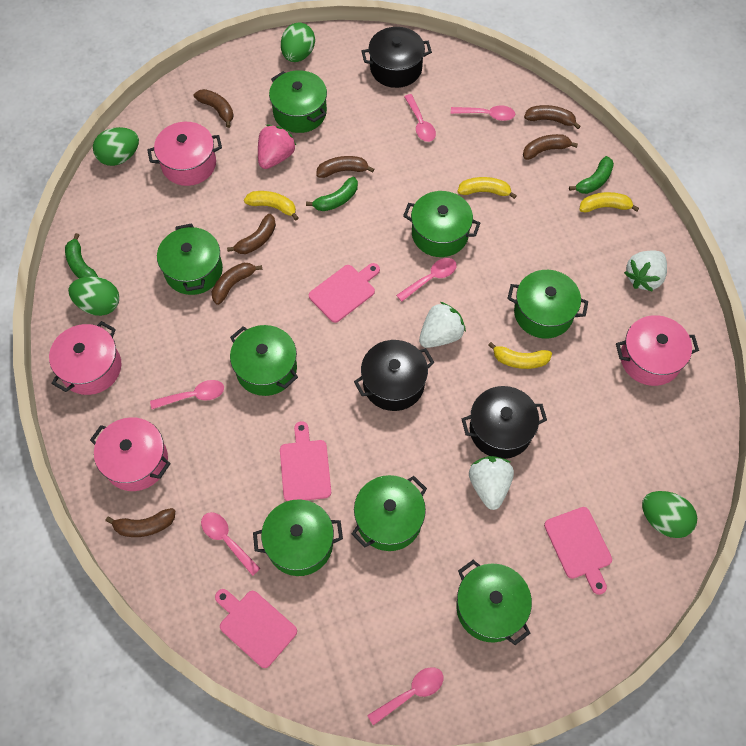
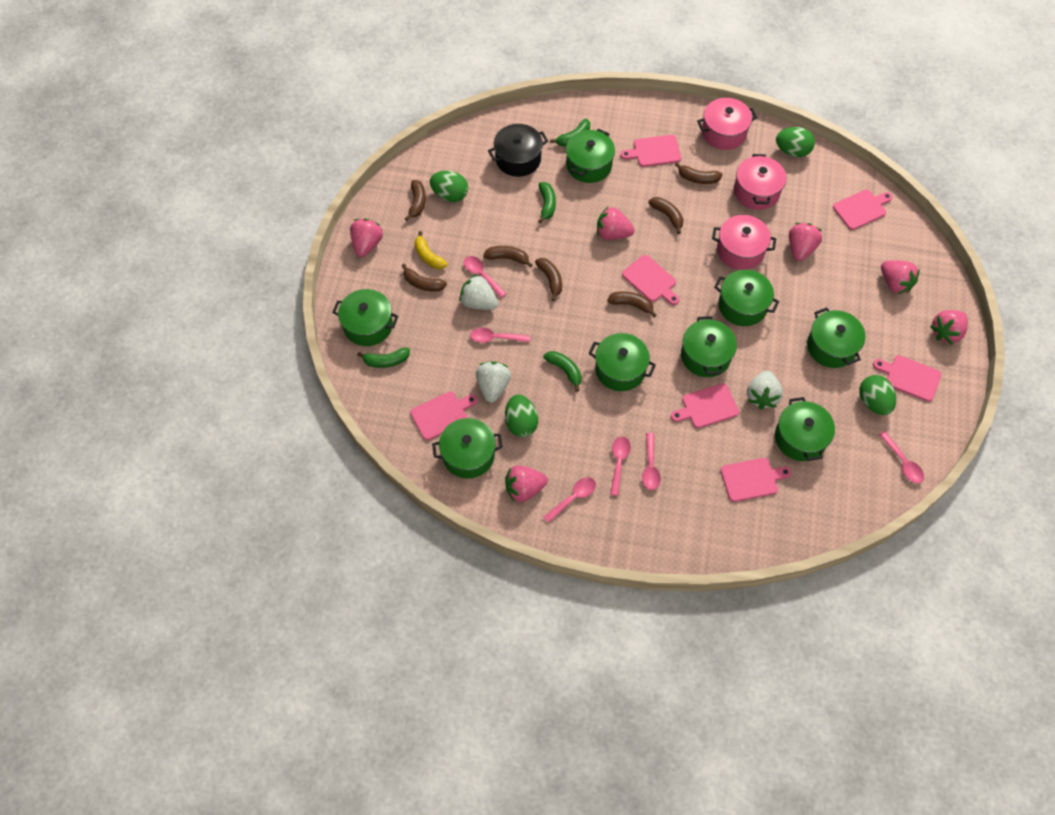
black pot: 3 -> 1
green banana: 3 -> 4
pink cutting board: 4 -> 7
pink pot: 4 -> 3
pink strawberry: 1 -> 6
yellow banana: 4 -> 1

